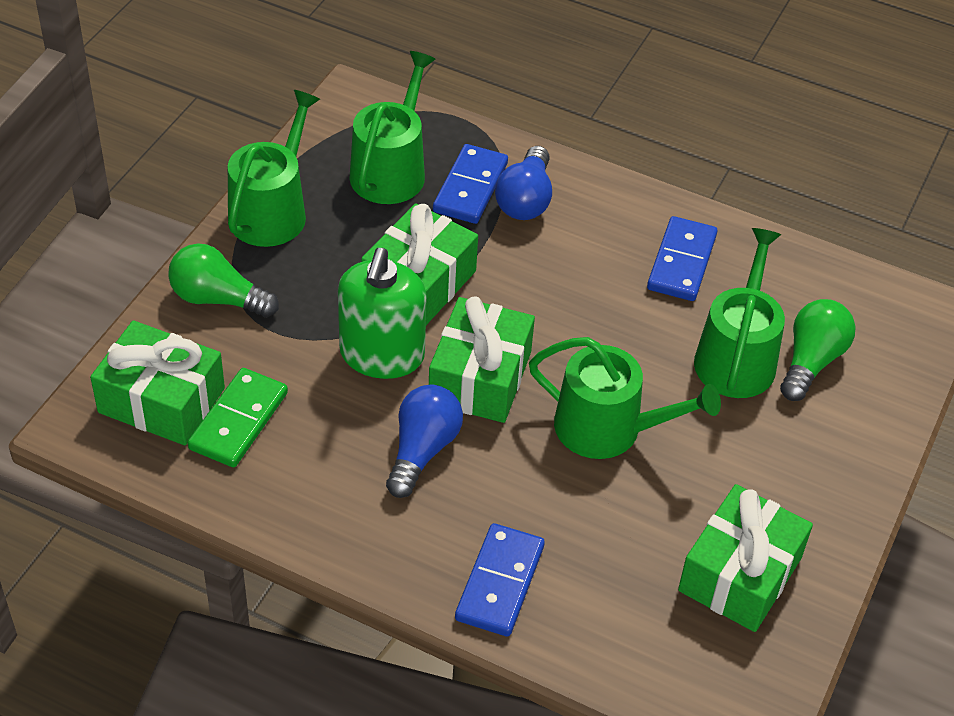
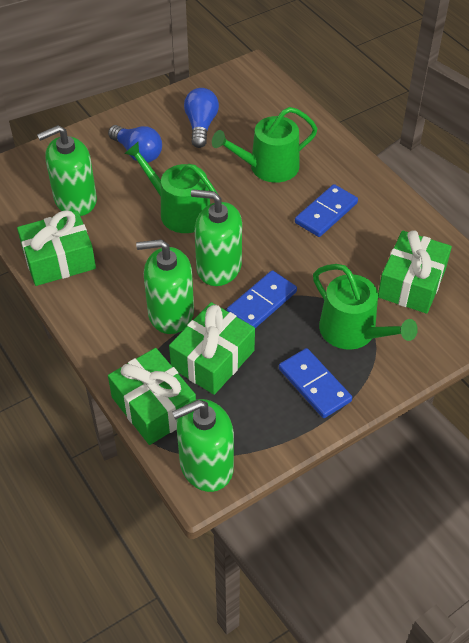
green domino: 1 -> 0
green light bulb: 2 -> 0
green soap dispenser: 1 -> 4
green watering can: 4 -> 3

